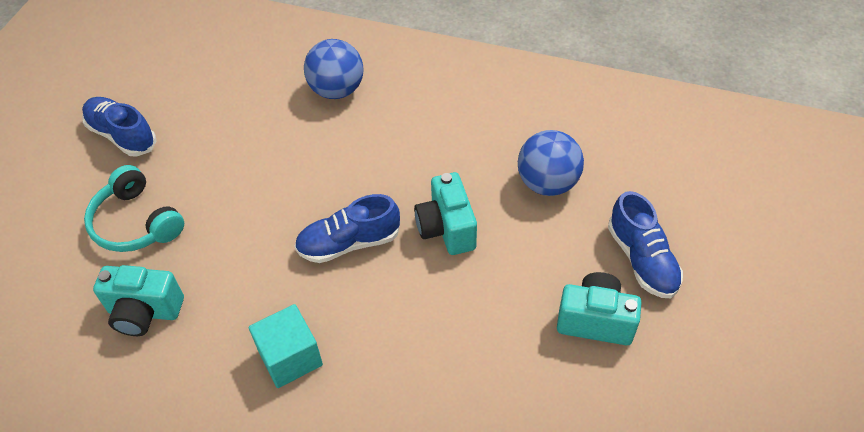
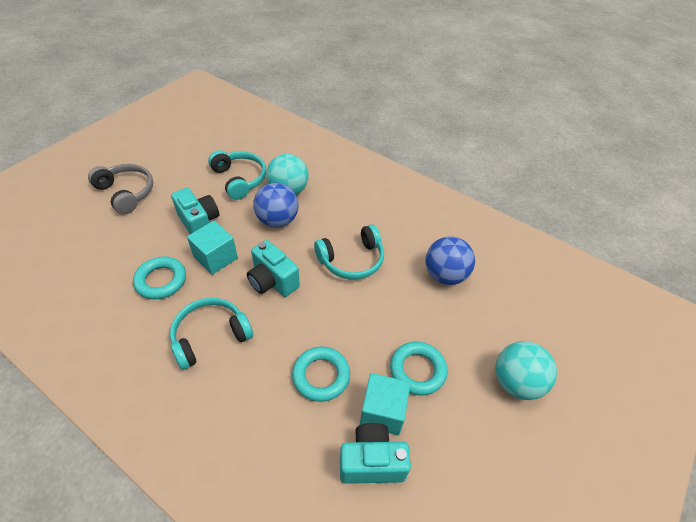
blue shoe: 3 -> 0
grey headphones: 0 -> 1
turquoise ball: 0 -> 2
turquoise cube: 1 -> 2
turquoise headphones: 1 -> 3
turquoise ring: 0 -> 3

